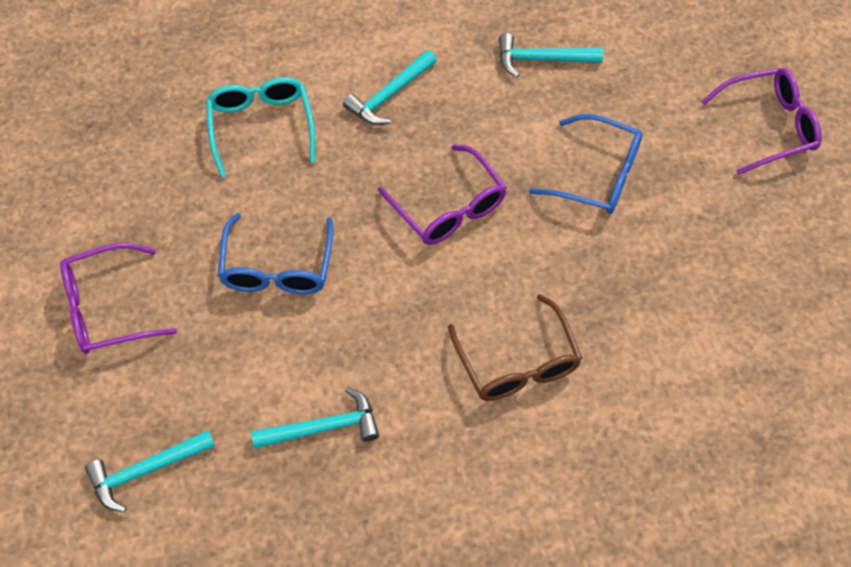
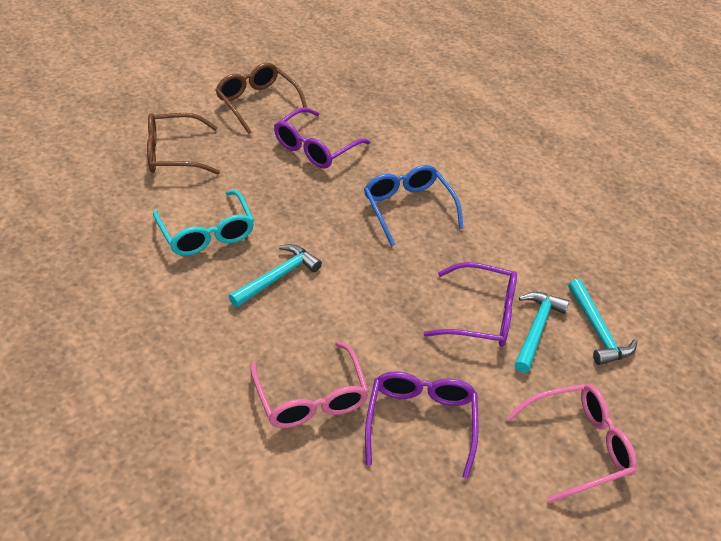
blue glasses: 2 -> 1
brown glasses: 1 -> 2
pink glasses: 0 -> 2
turquoise hammer: 4 -> 3

